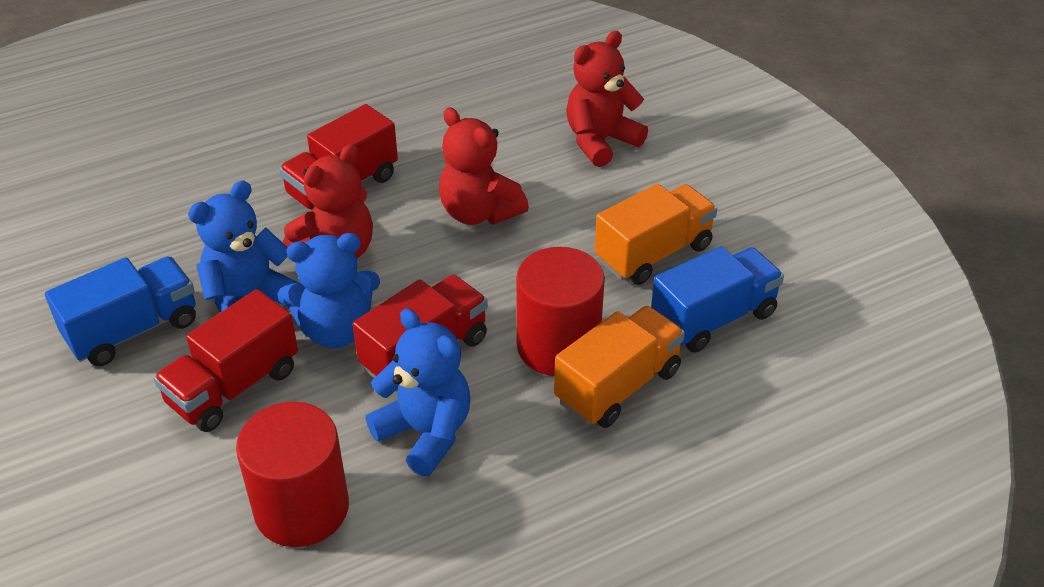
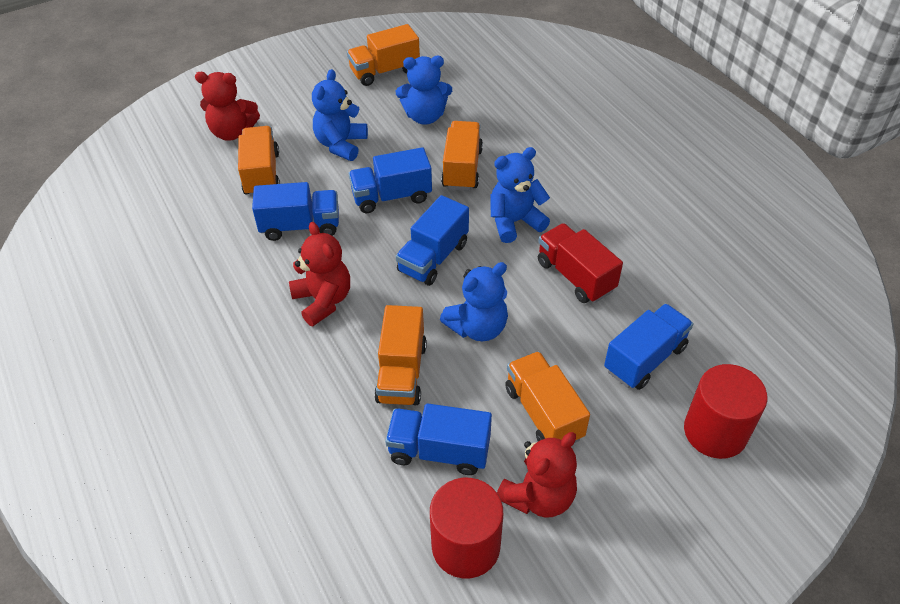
blue teddy bear: 3 -> 4
blue truck: 2 -> 5
orange truck: 2 -> 5
red truck: 3 -> 1

